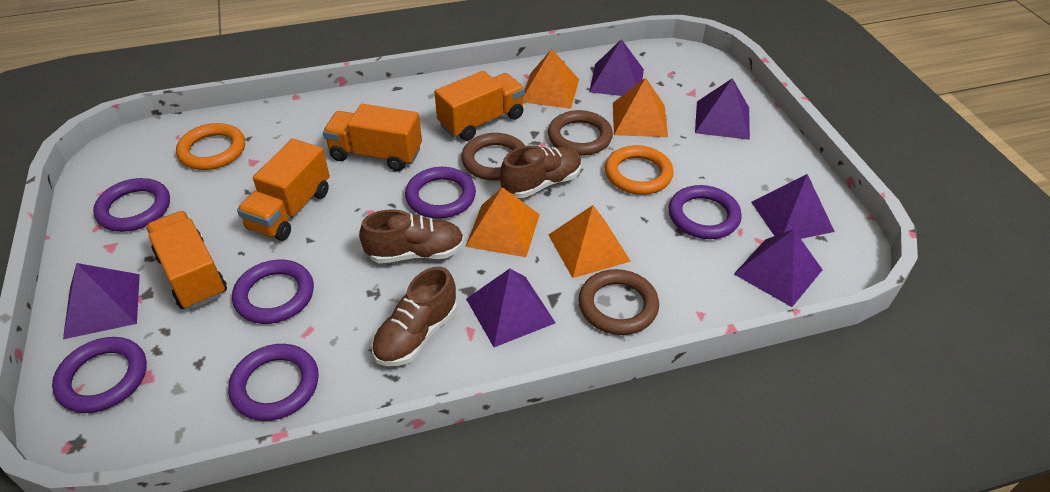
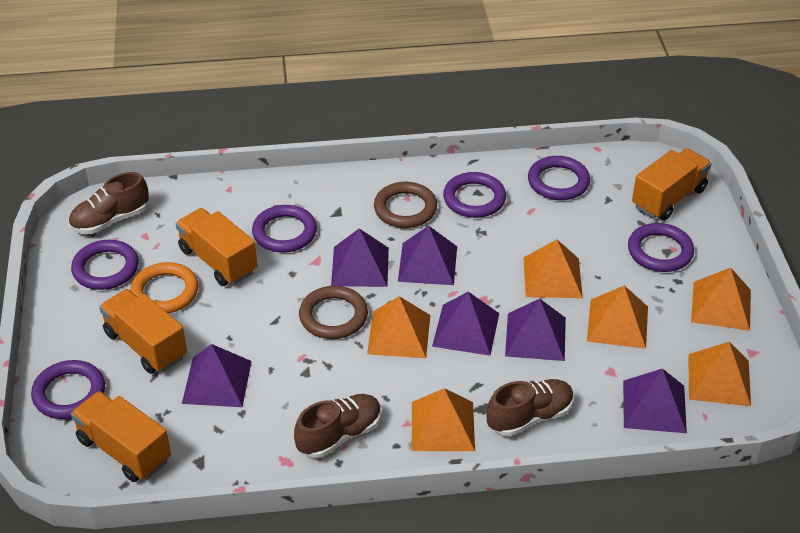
brown ring: 3 -> 2
orange pyramid: 4 -> 6
orange ring: 2 -> 1

